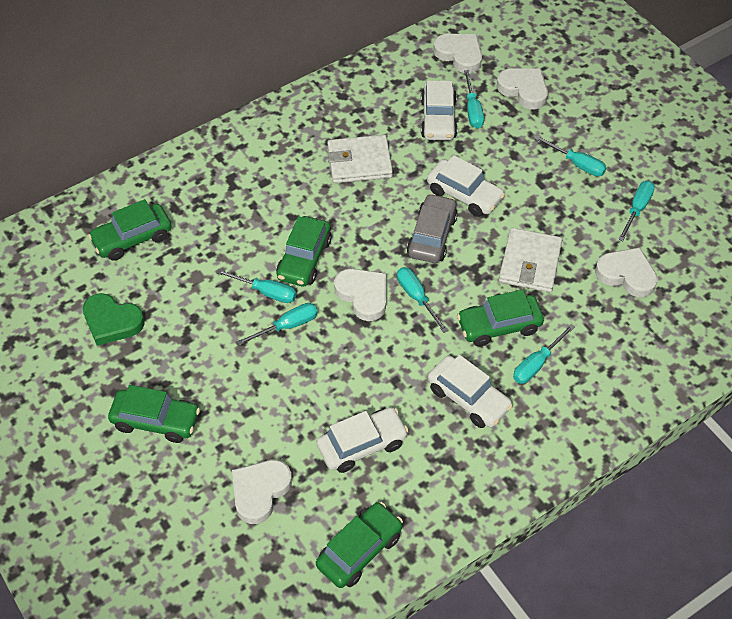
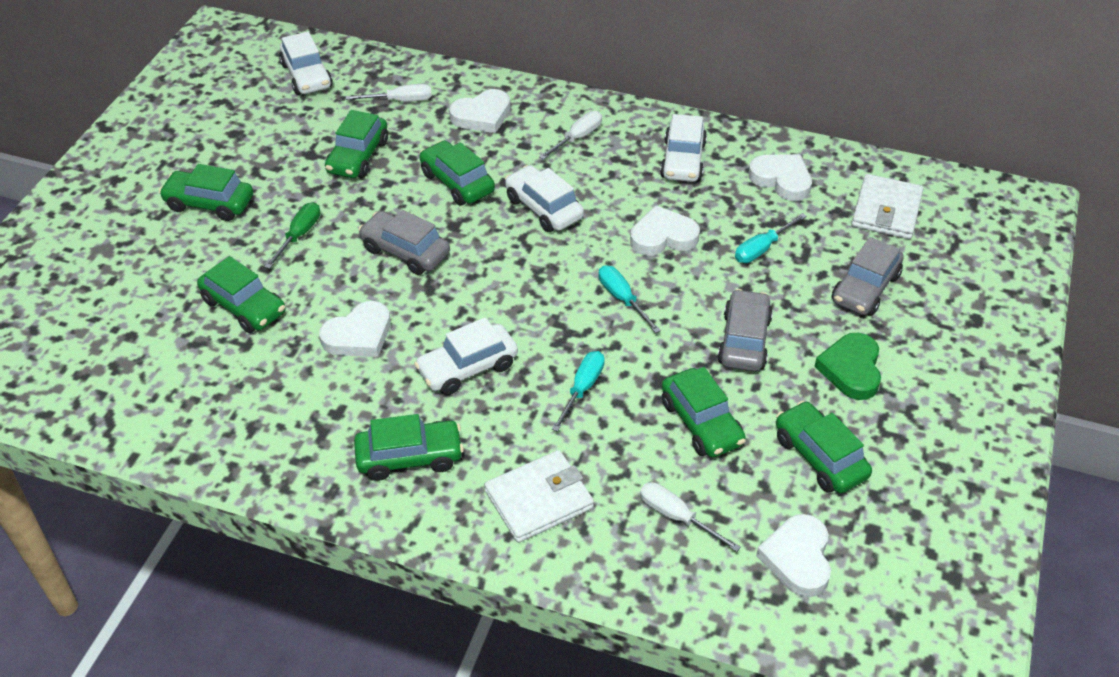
green car: 5 -> 7
green screwdriver: 0 -> 1
grey car: 1 -> 3
turquoise screwdriver: 7 -> 3
white screwdriver: 0 -> 3

